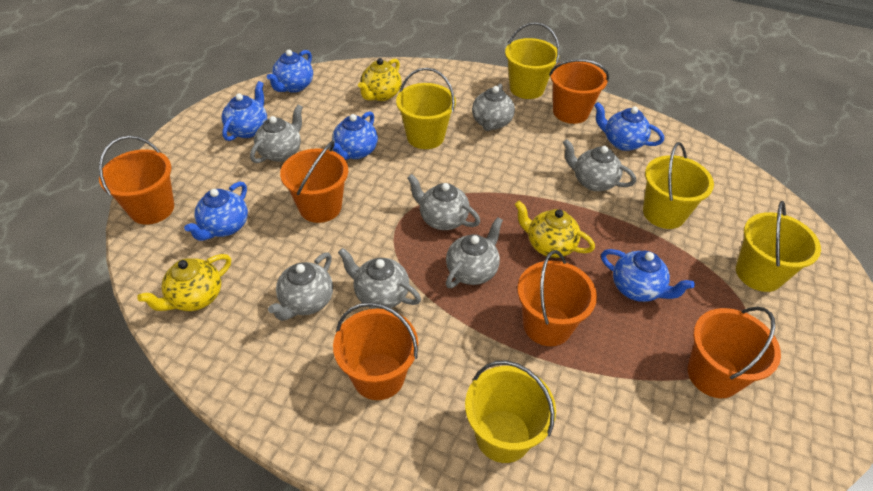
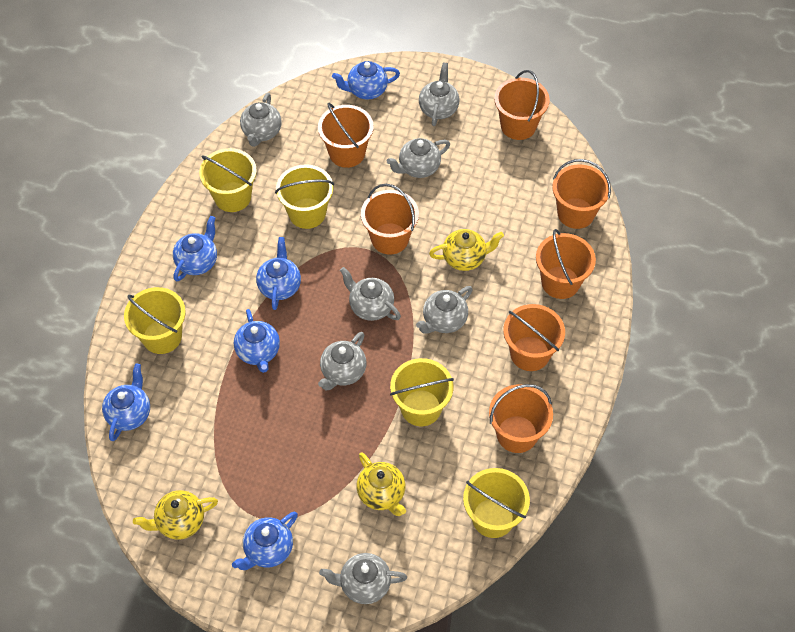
orange bucket: 6 -> 7

